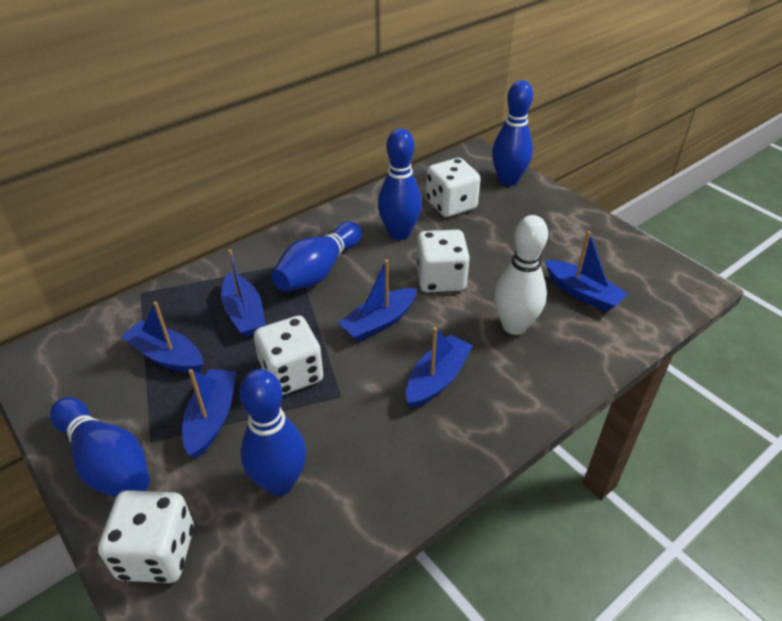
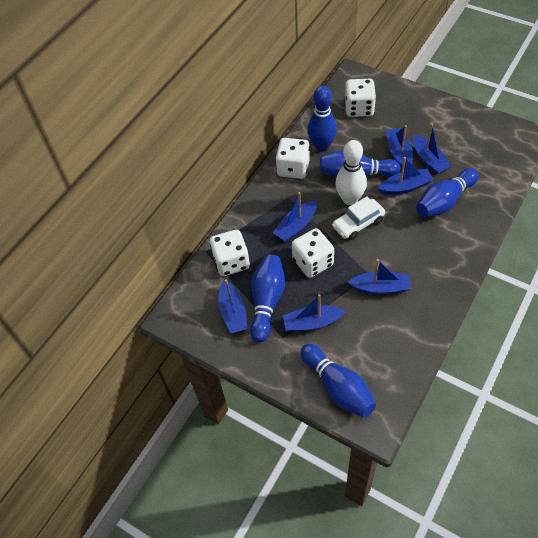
blue boat: 6 -> 7
white car: 0 -> 1

